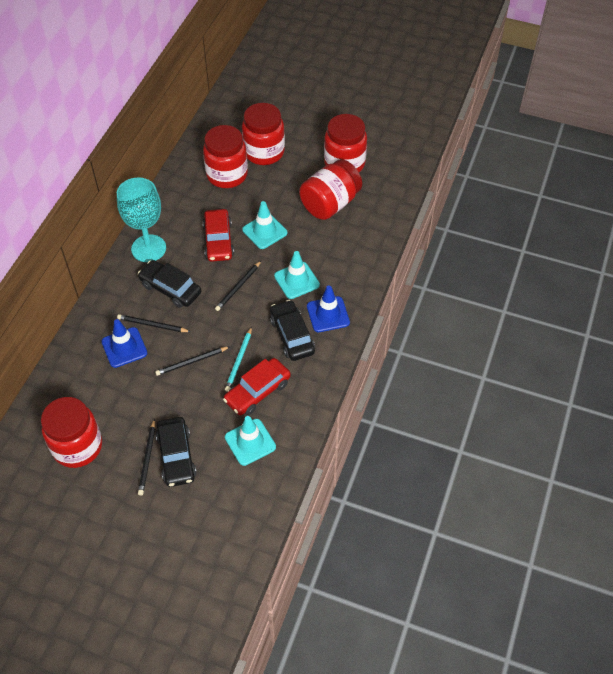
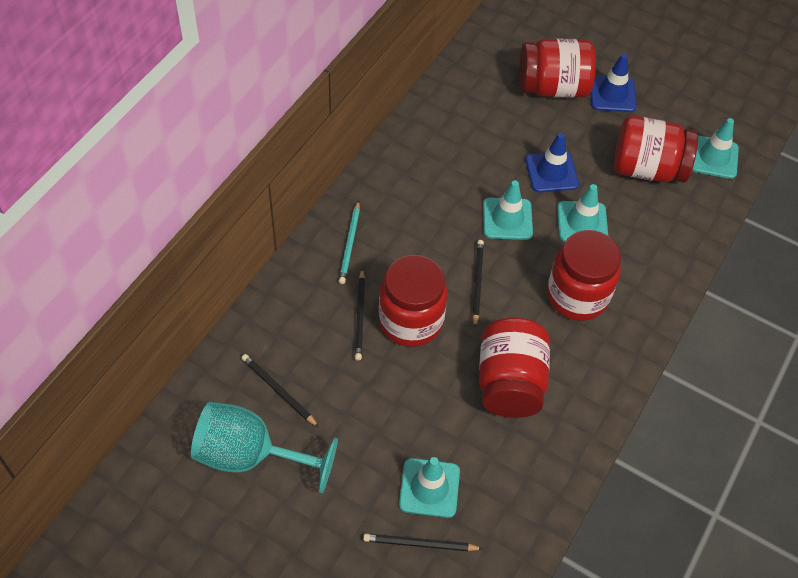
black car: 3 -> 0
red car: 2 -> 0
turquoise traffic cone: 3 -> 4

